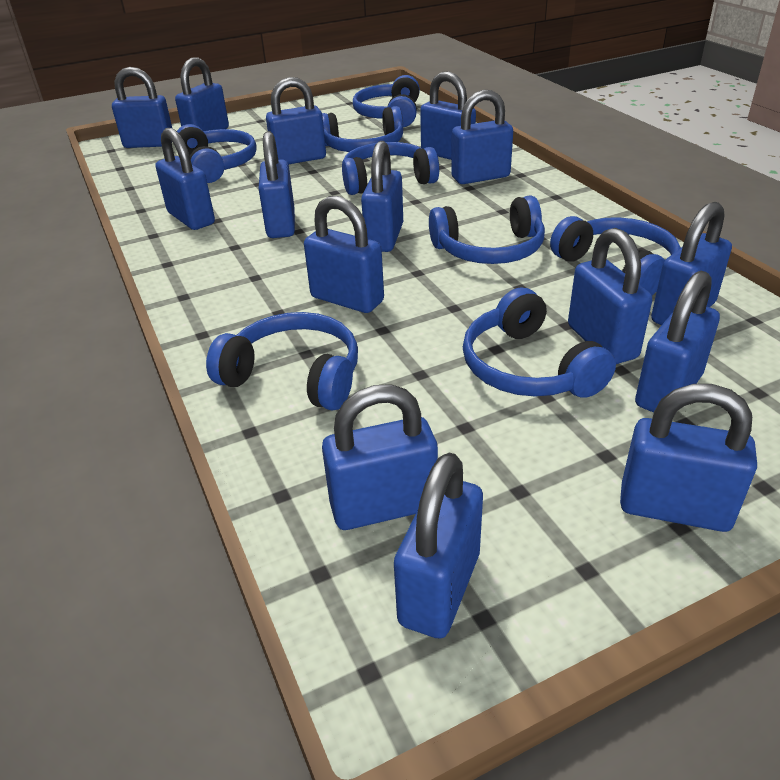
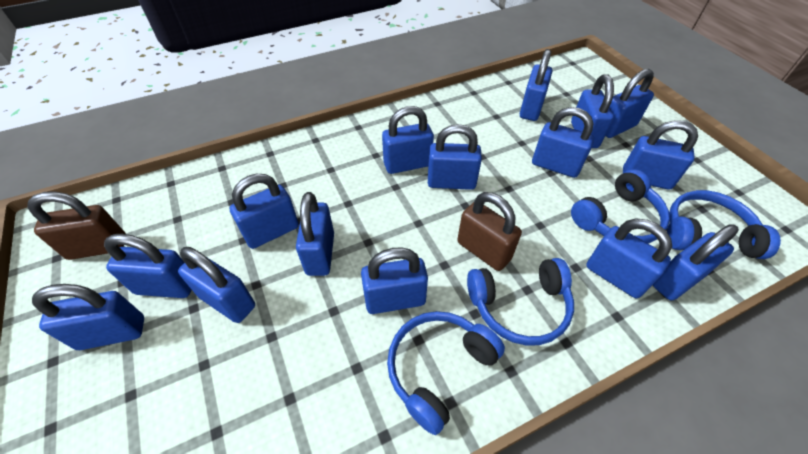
blue headphones: 8 -> 4
brown padlock: 0 -> 2

